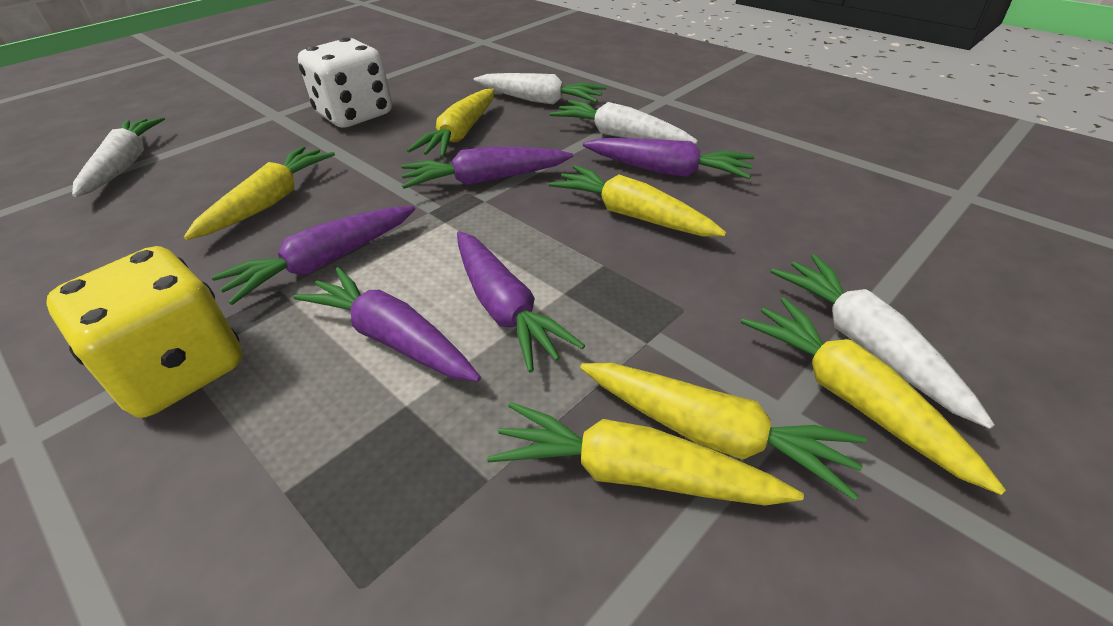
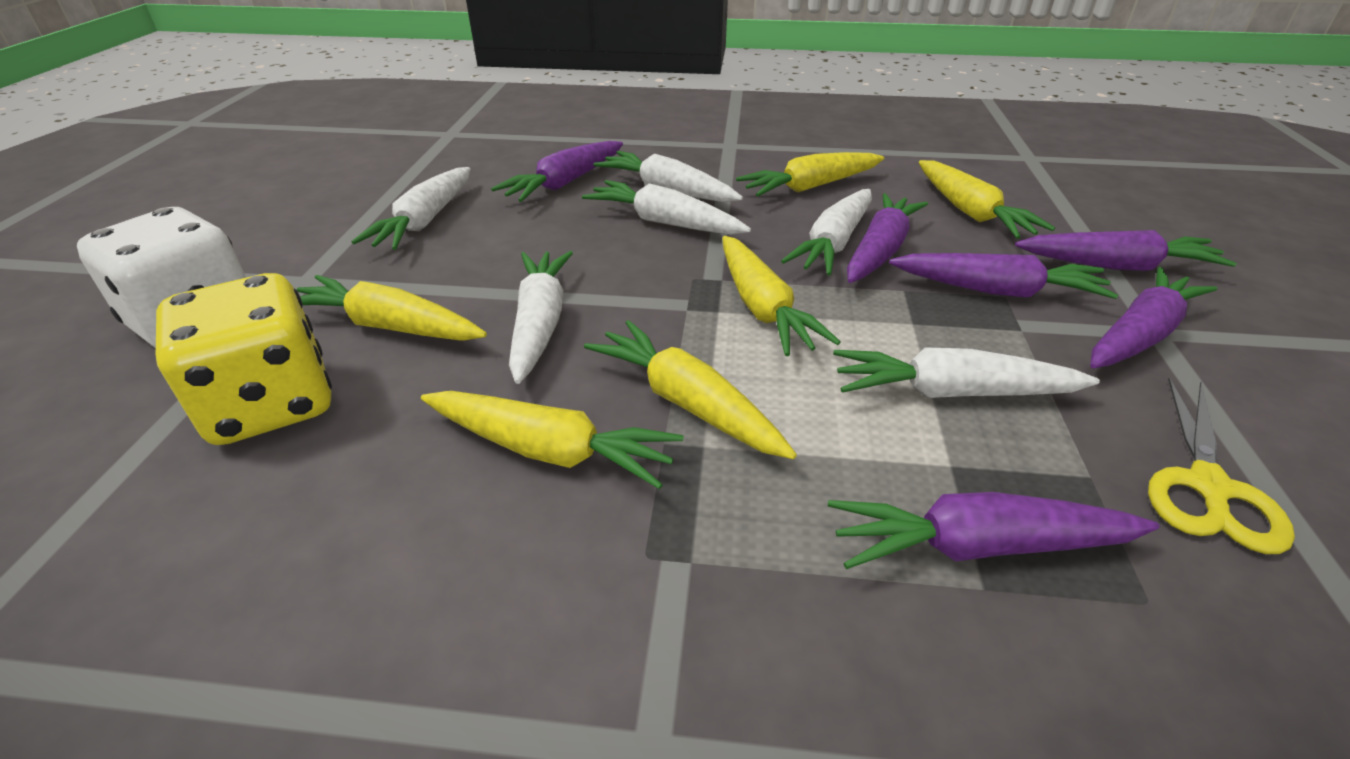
purple carrot: 5 -> 6
white carrot: 4 -> 6
yellow scissors: 0 -> 1

